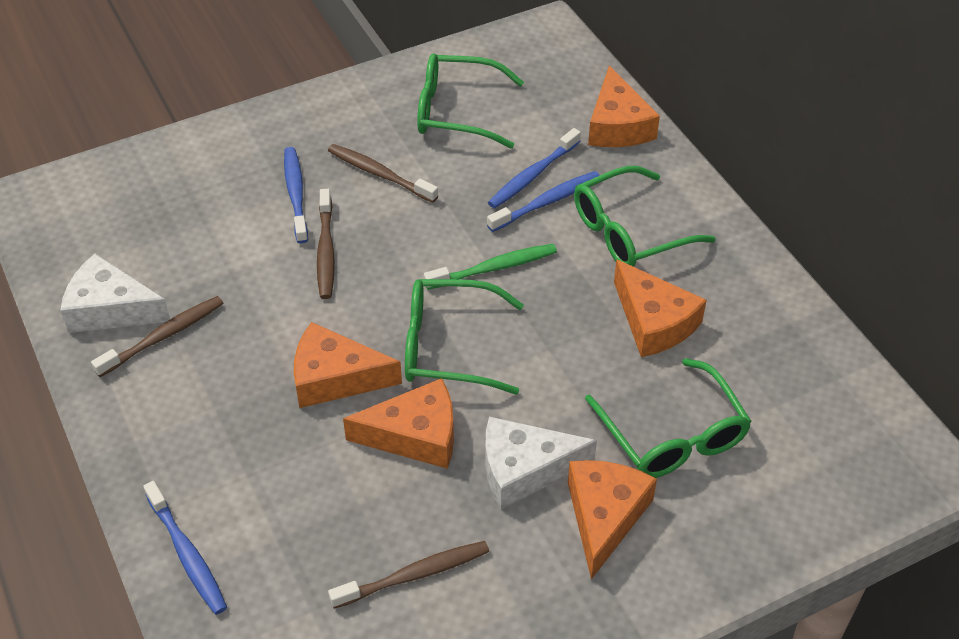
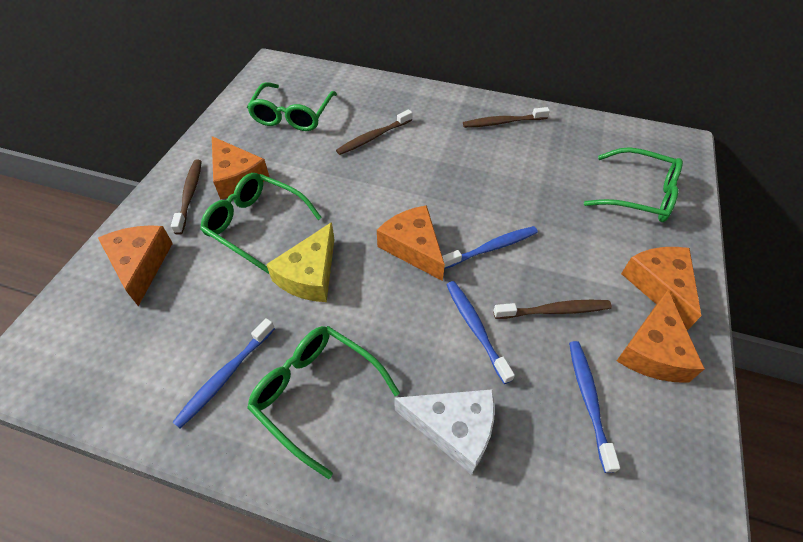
green toothbrush: 1 -> 0
white cheese: 2 -> 1
yellow cheese: 0 -> 1

